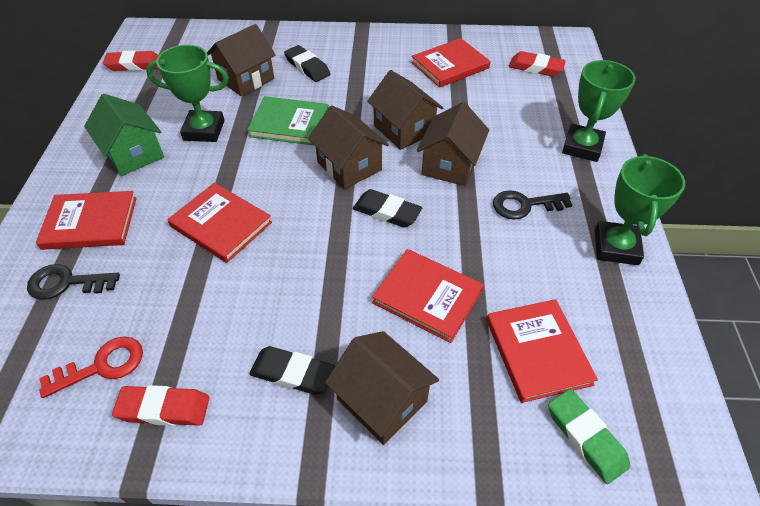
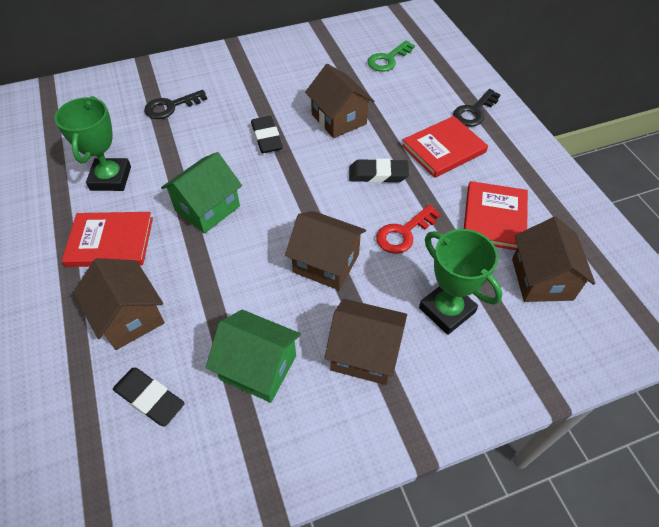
green book: 1 -> 0
green eraser: 1 -> 0
green house: 1 -> 2
green key: 0 -> 1
green trophy: 3 -> 2
red book: 5 -> 3
red eraser: 3 -> 0

